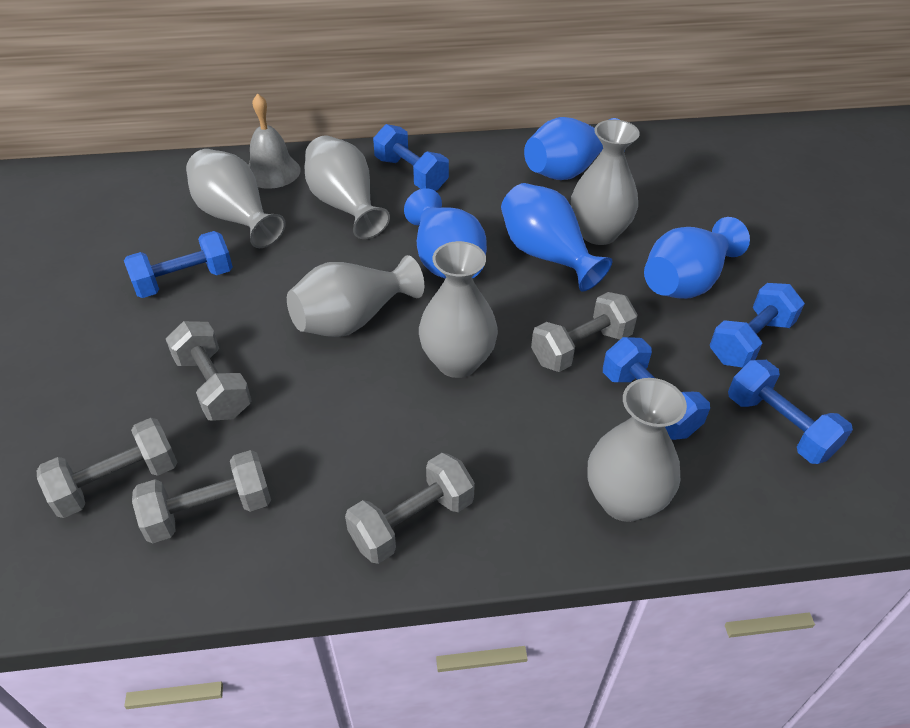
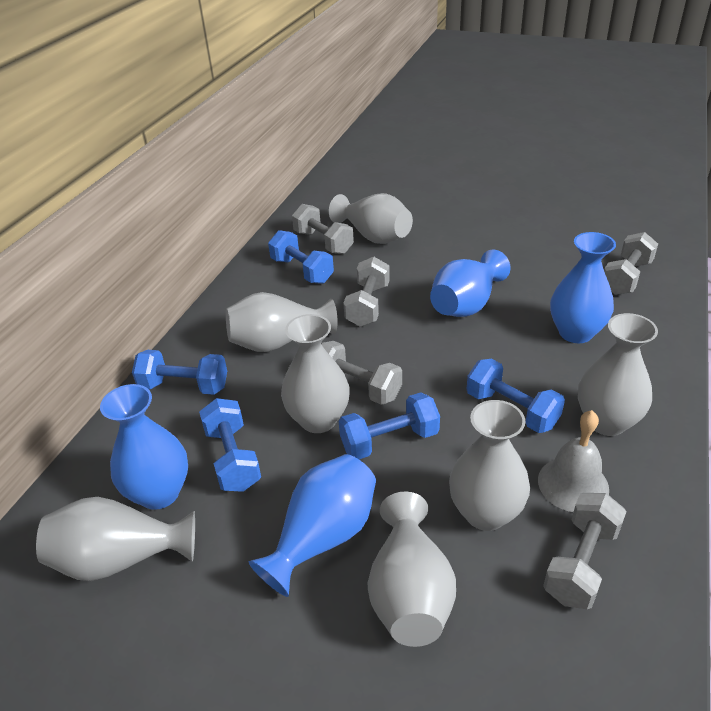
grey vase: 6 -> 7

